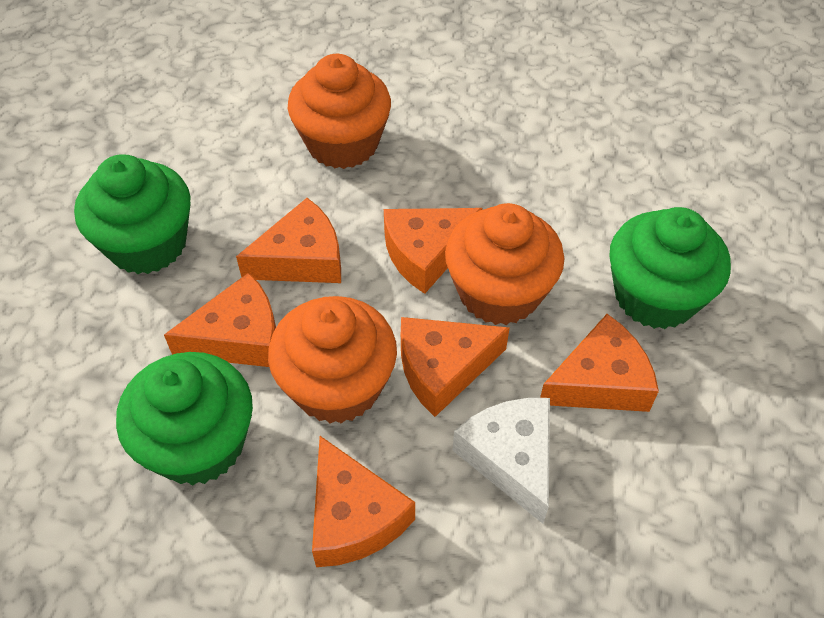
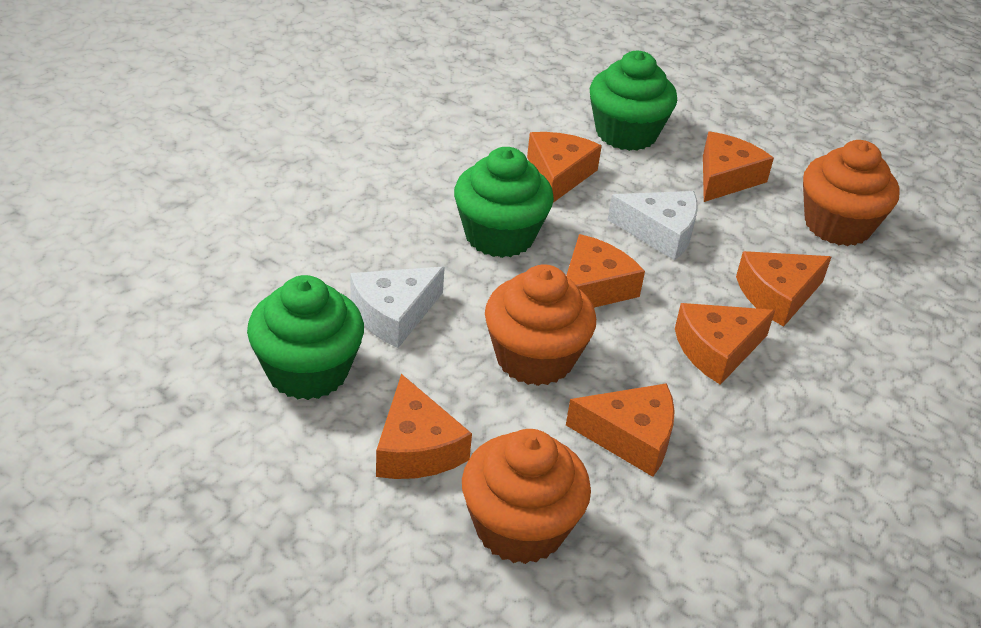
orange cheese: 6 -> 7
white cheese: 1 -> 2

